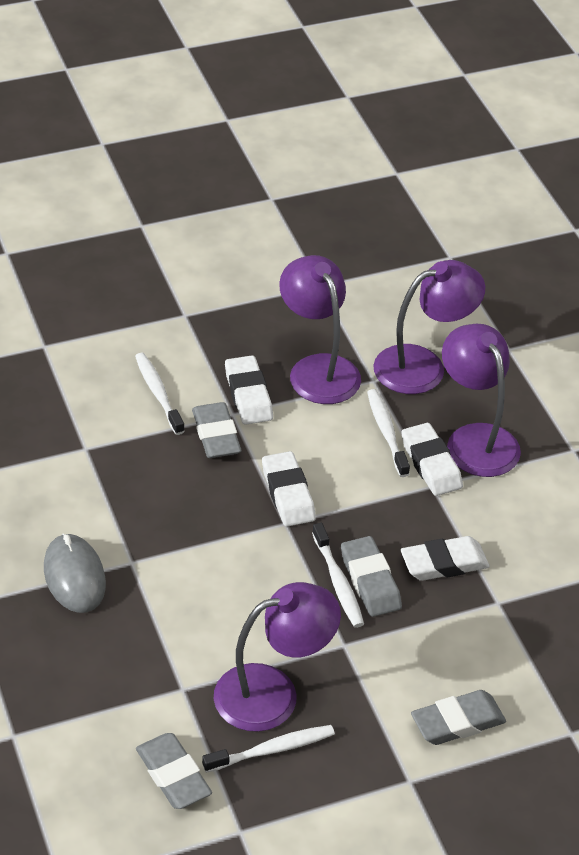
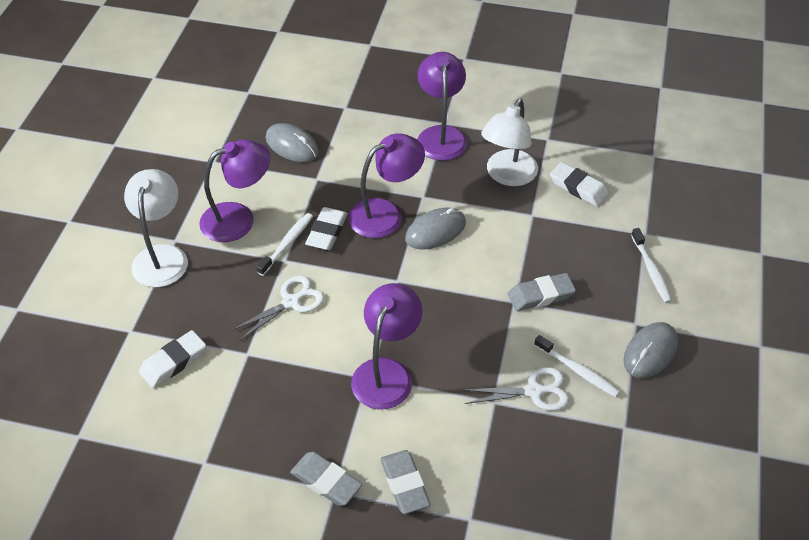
grey eraser: 4 -> 3
grey mouse: 1 -> 3
white eraser: 4 -> 3
white lamp: 0 -> 2
white scissors: 0 -> 2
white toothbrush: 4 -> 3

